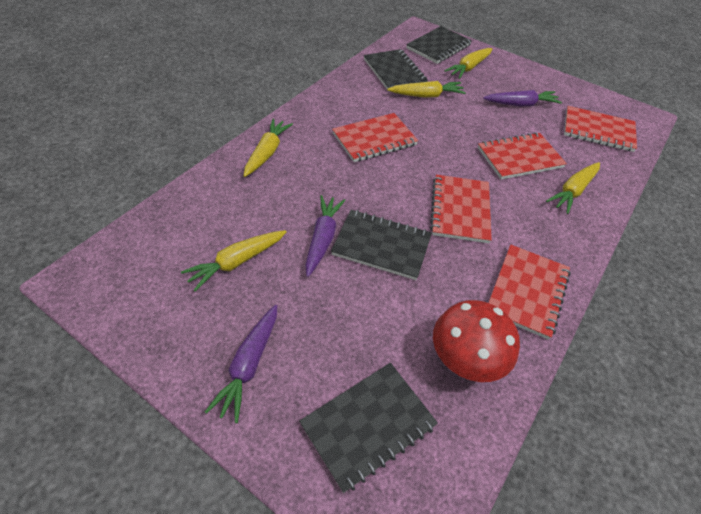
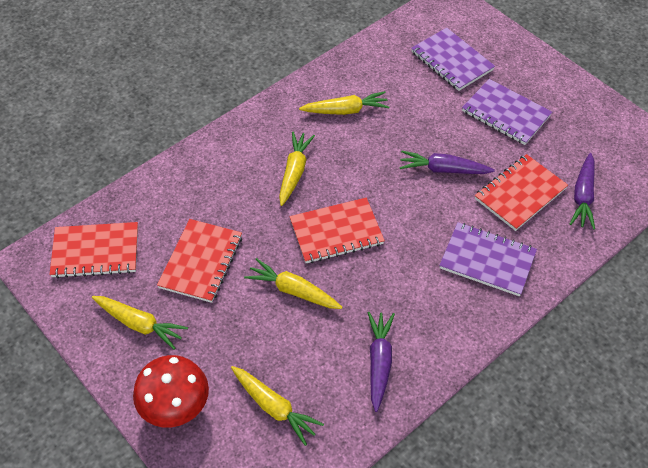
black notebook: 4 -> 0
purple notebook: 0 -> 3
red notebook: 5 -> 4

